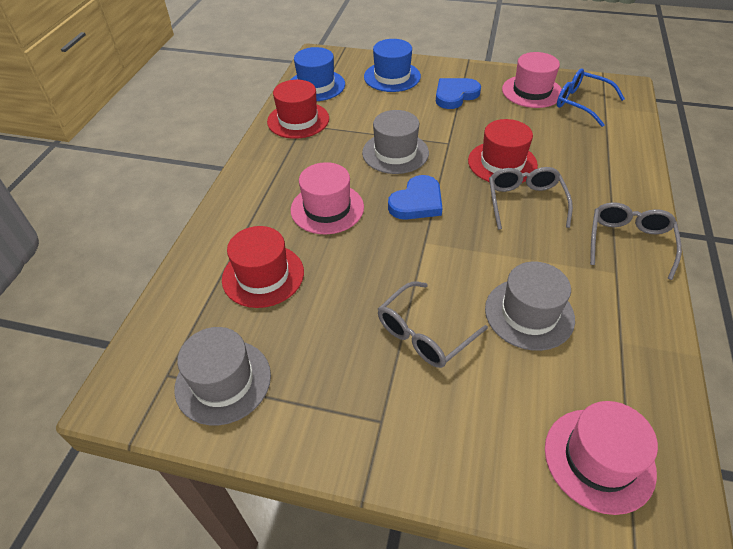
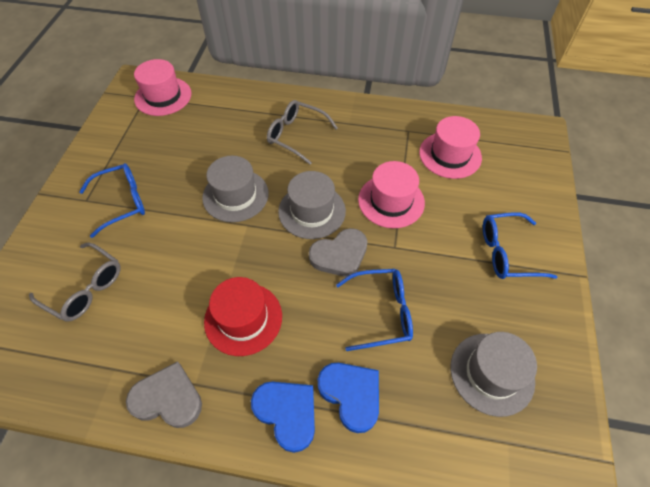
blue glasses: 1 -> 3
blue hat: 2 -> 0
grey glasses: 3 -> 2
grey heart: 0 -> 2
red hat: 3 -> 1

